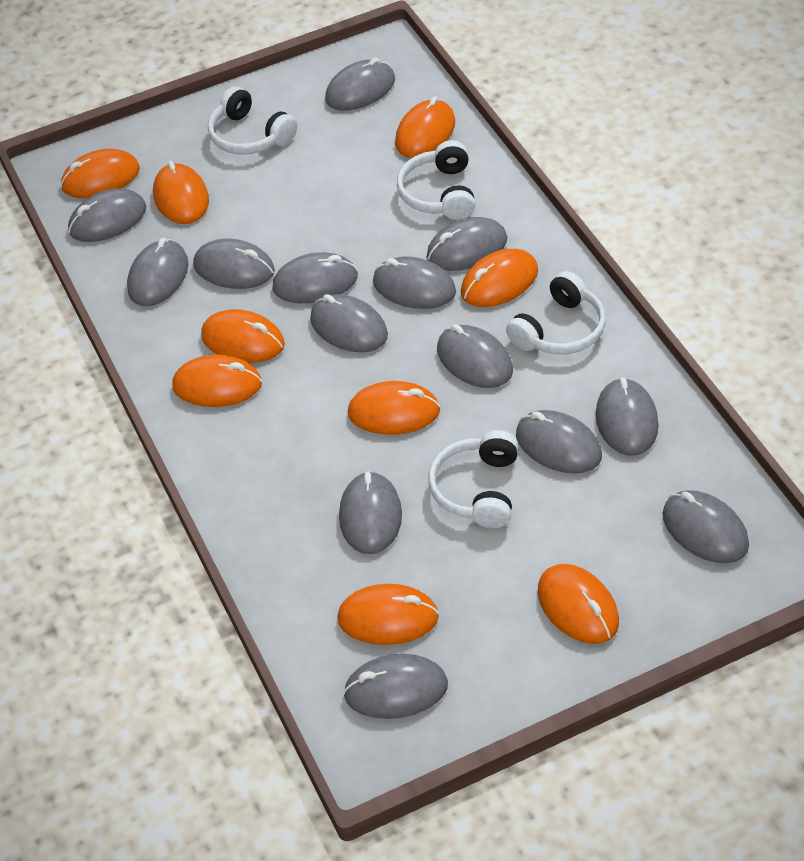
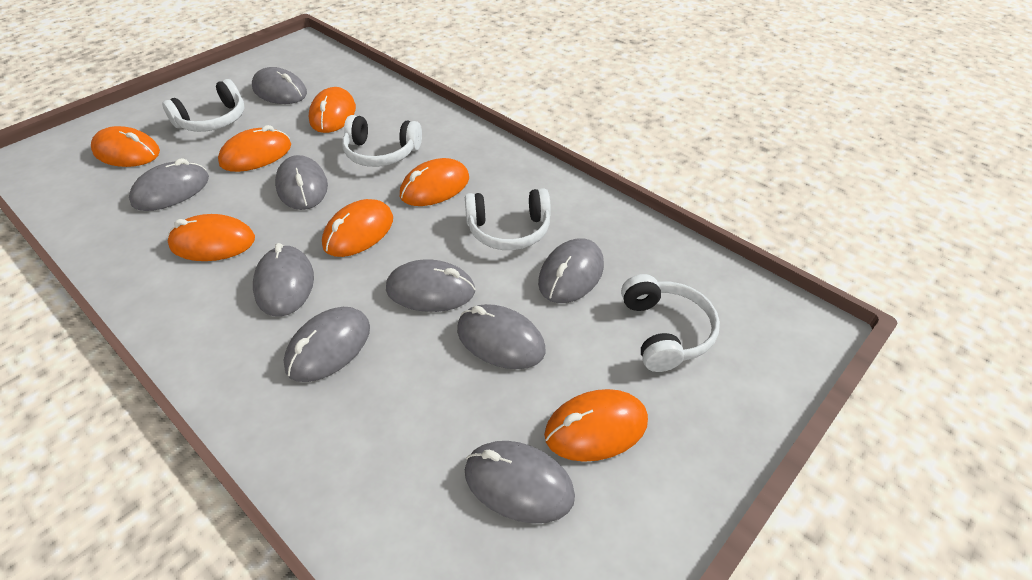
grey mouse: 14 -> 9
orange mouse: 9 -> 7

